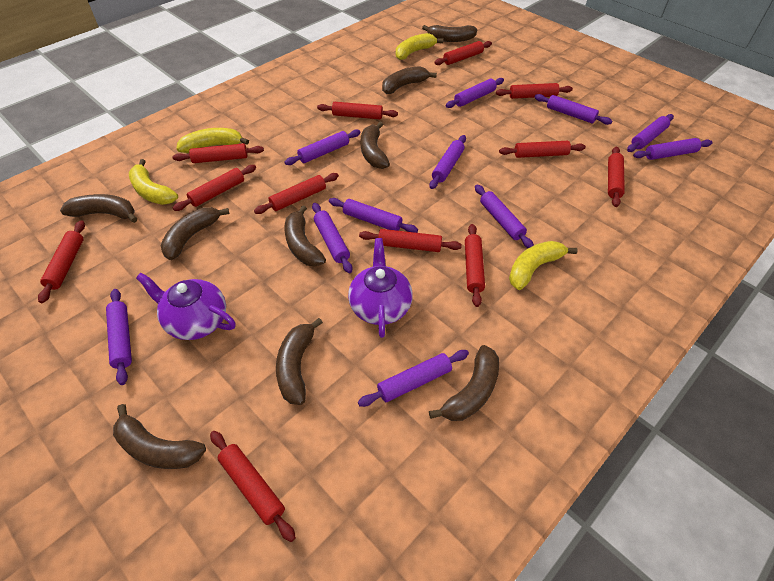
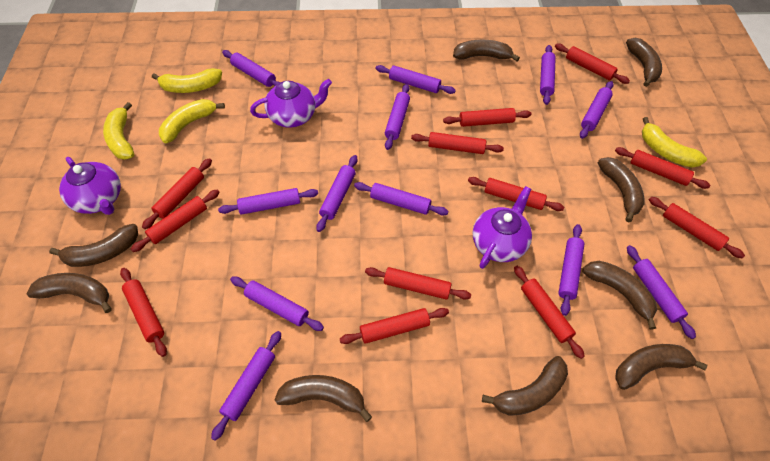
purple rolling pin: 11 -> 12
purple teapot: 2 -> 3

